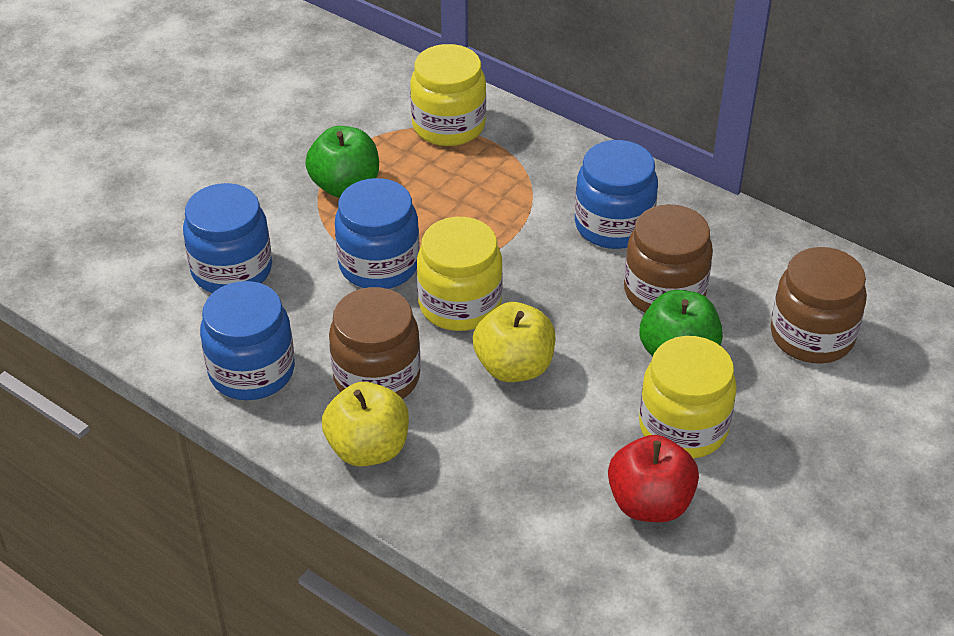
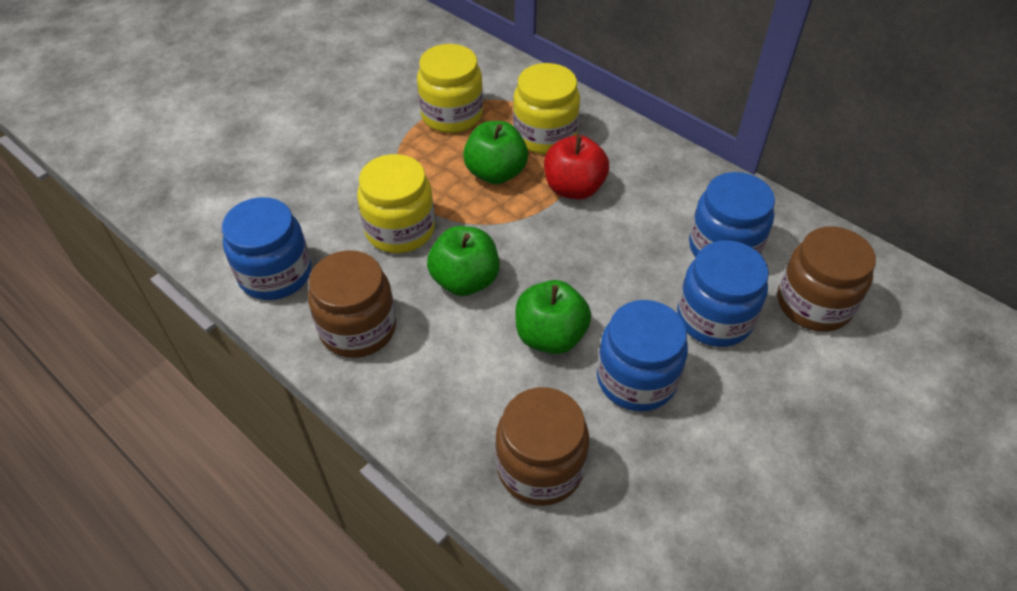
green apple: 2 -> 3
yellow apple: 2 -> 0

